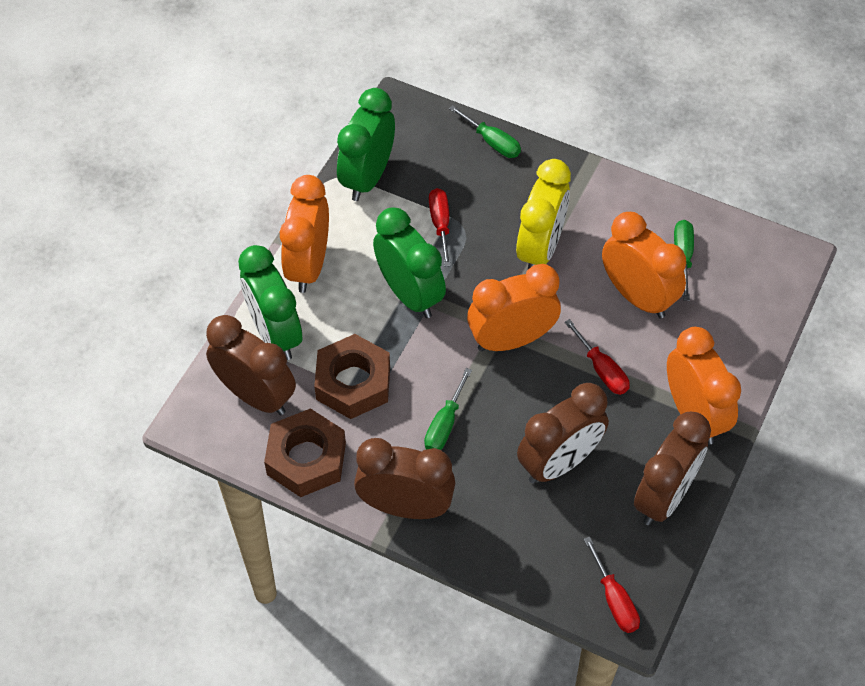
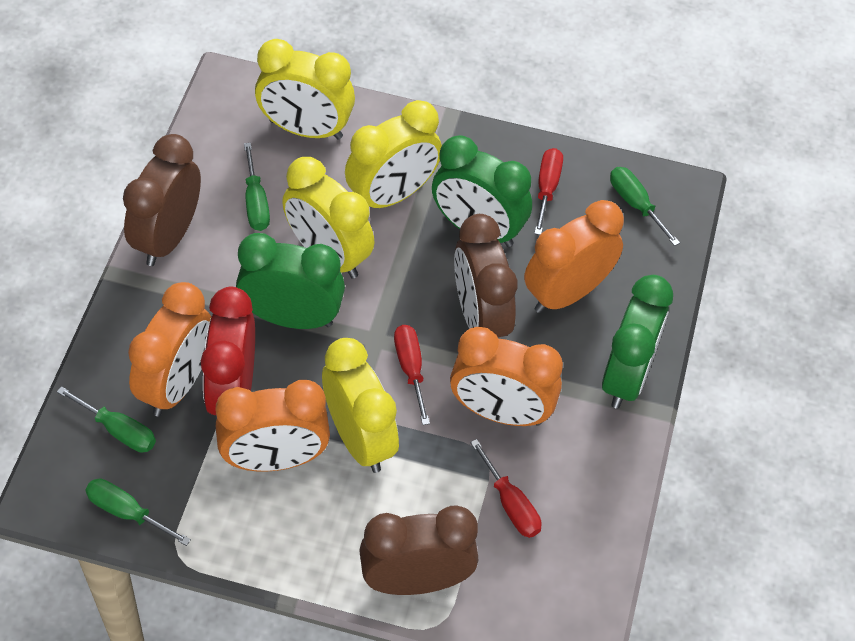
brown clock: 4 -> 3
brown nut: 2 -> 0
green screwdriver: 3 -> 4
red clock: 0 -> 1
yellow clock: 1 -> 4

